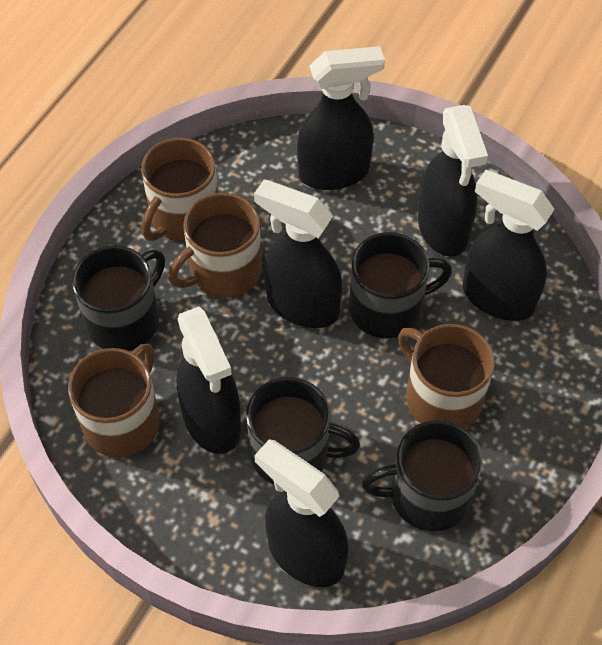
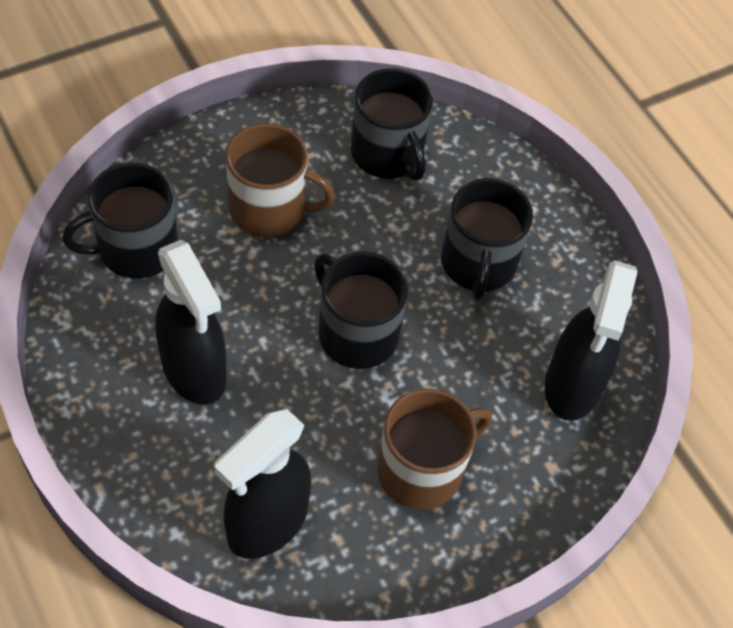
black spray bottle: 6 -> 3
brown mug: 4 -> 2

